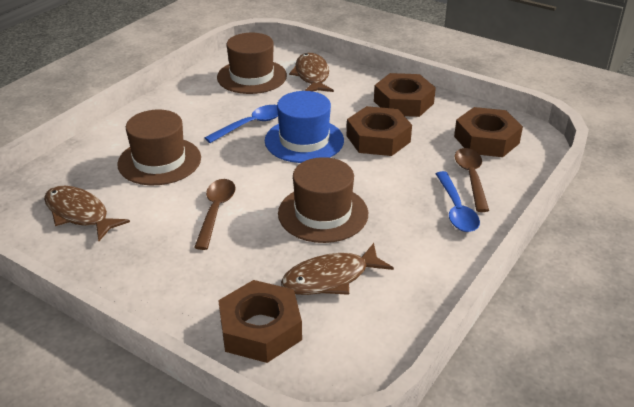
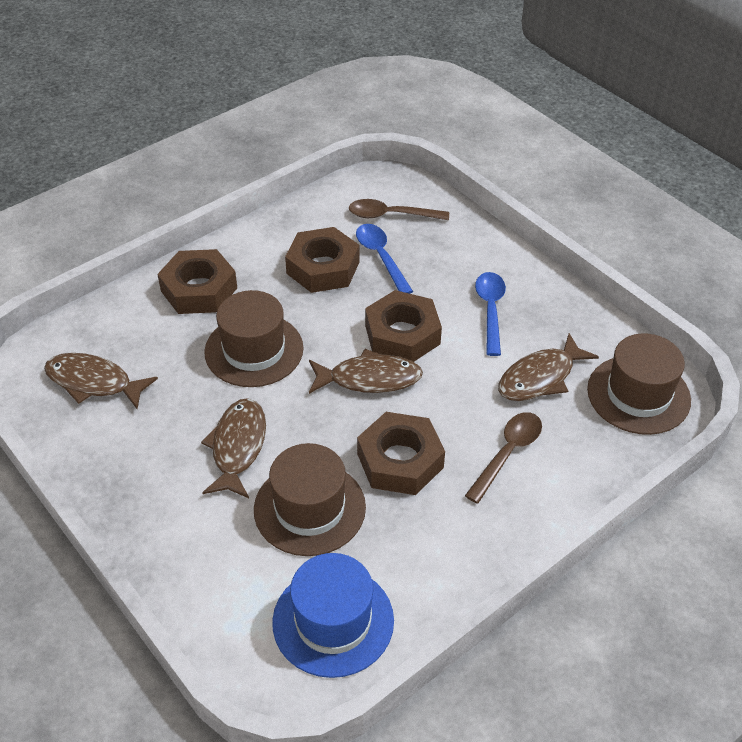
brown fish: 3 -> 4

